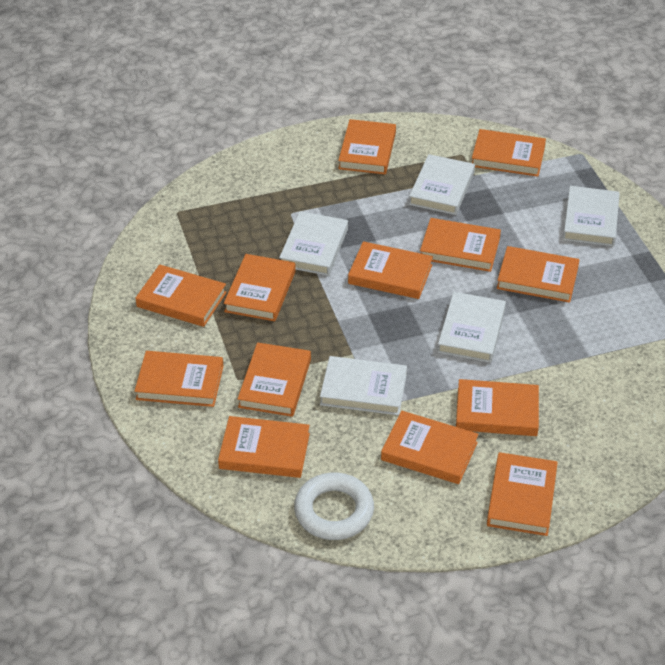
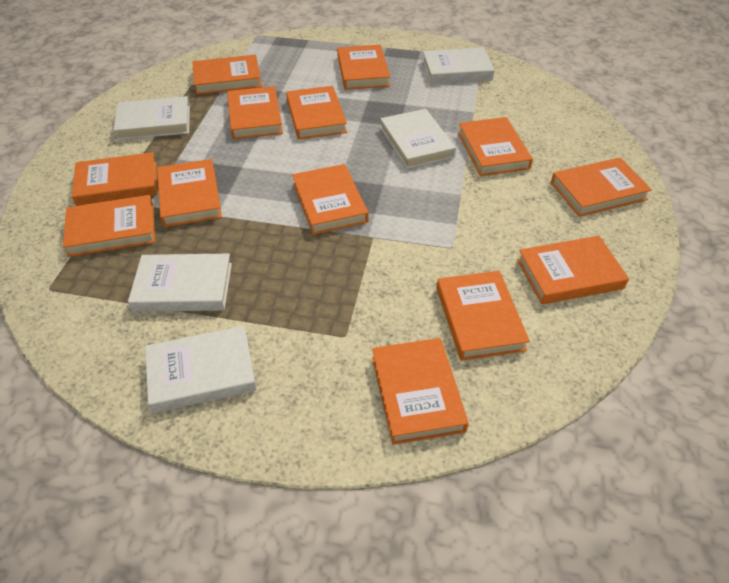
white ring: 1 -> 0

